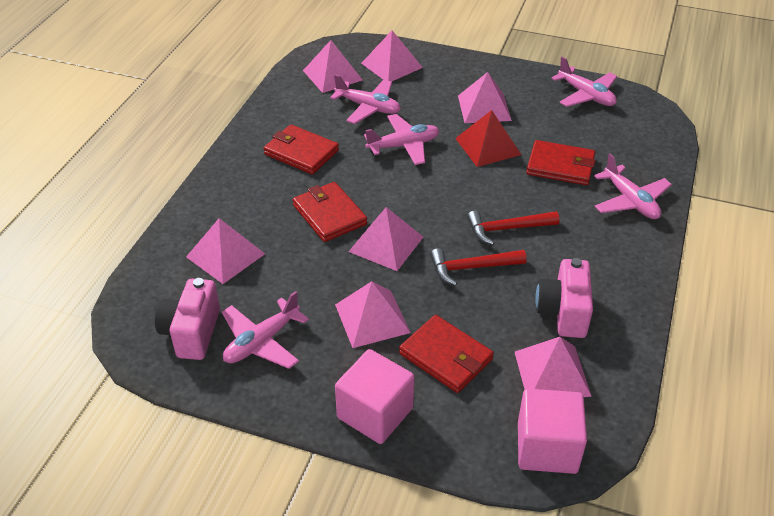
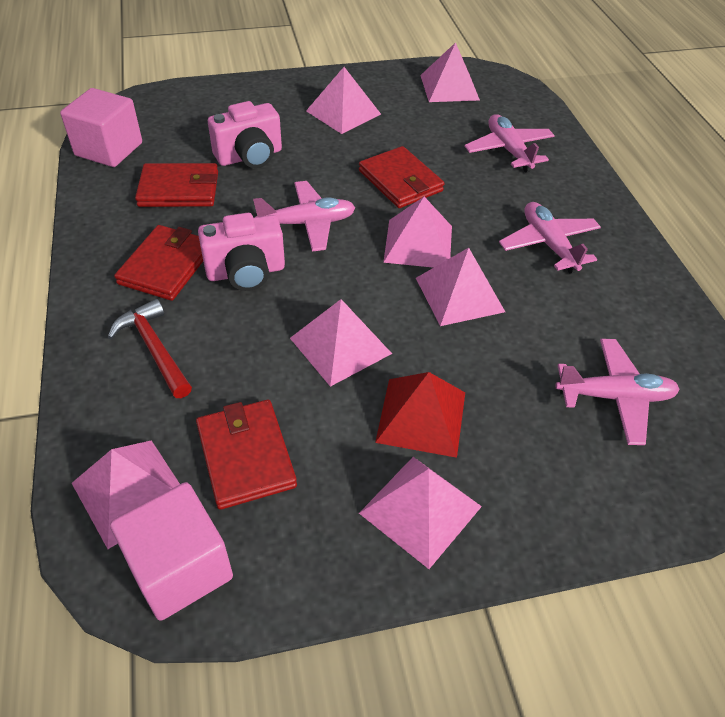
pink plane: 5 -> 4
red hammer: 2 -> 1

